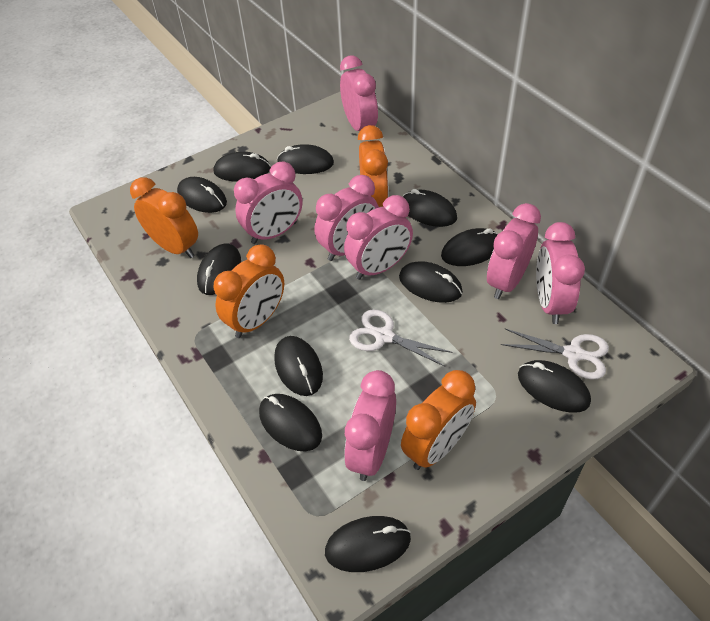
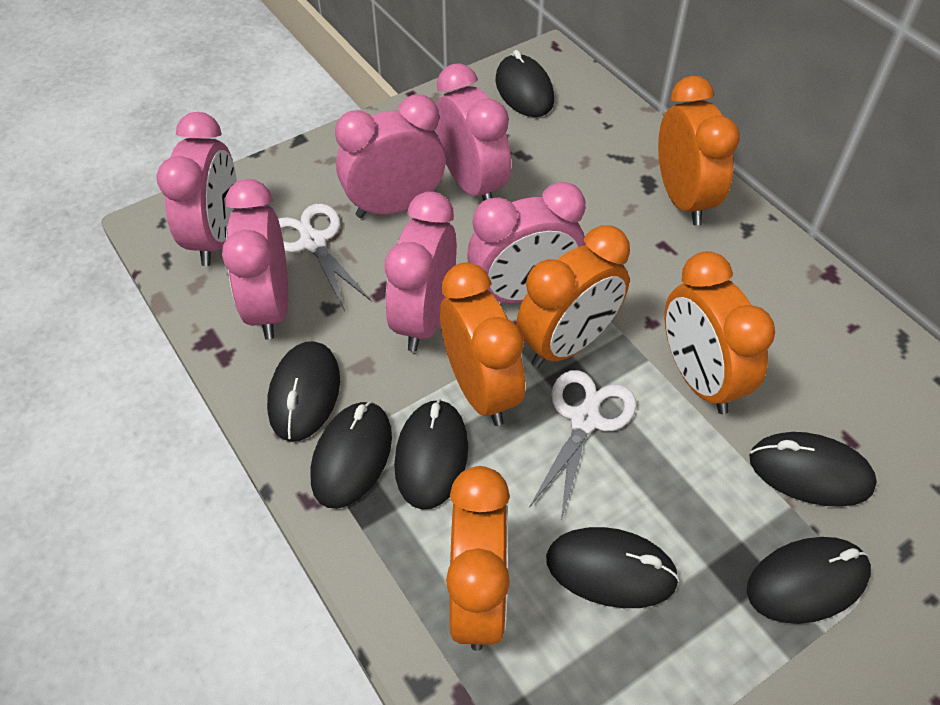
black mouse: 11 -> 7
orange clock: 4 -> 5
pink clock: 7 -> 6

